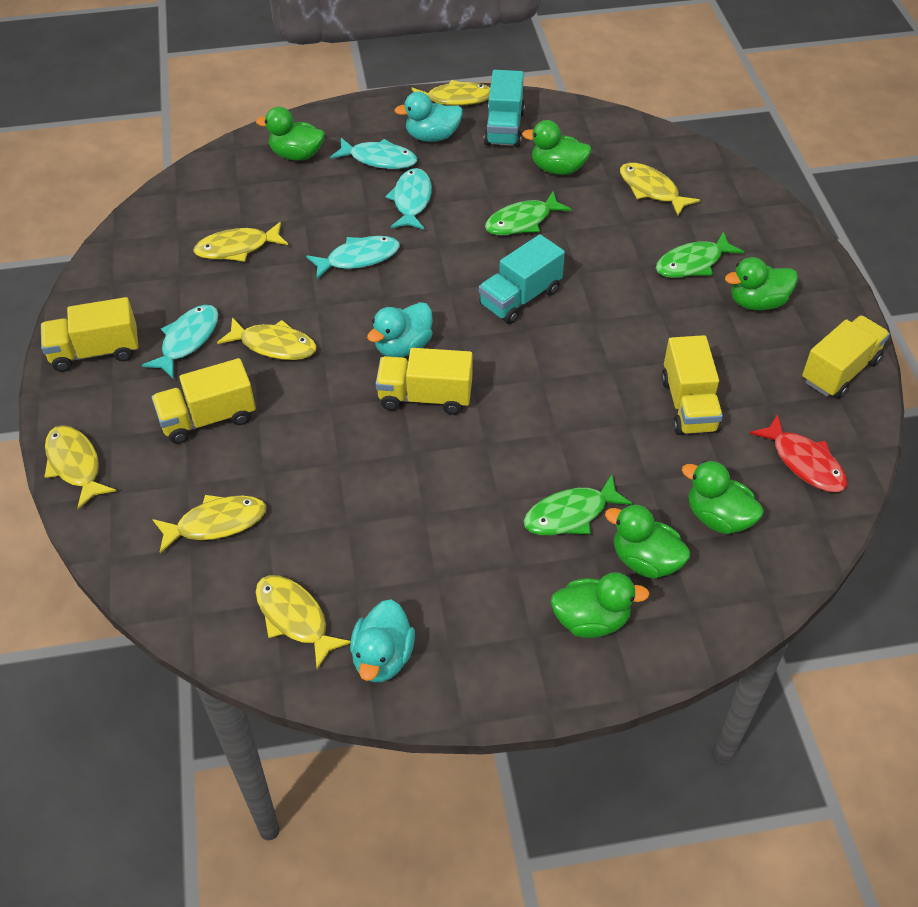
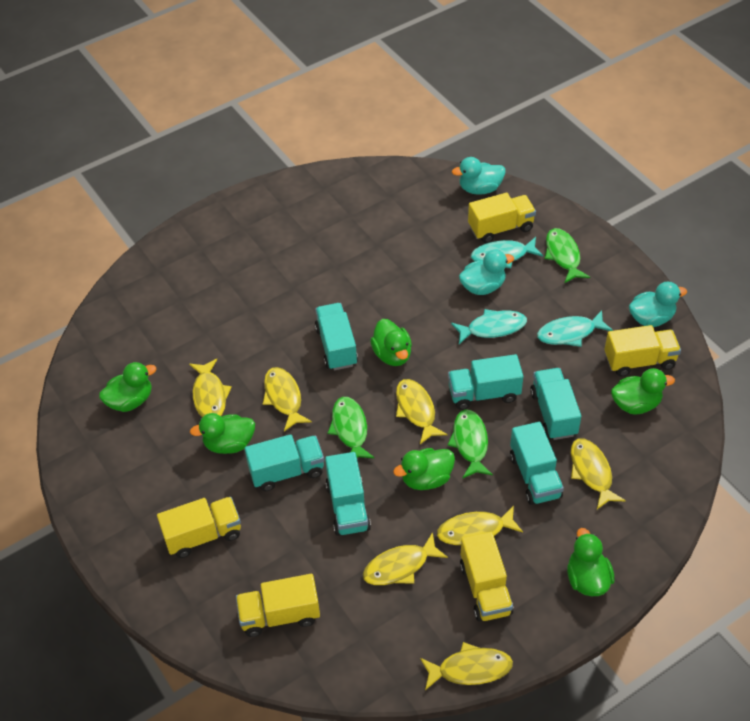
red fish: 1 -> 0
turquoise fish: 4 -> 3
turquoise truck: 2 -> 6

